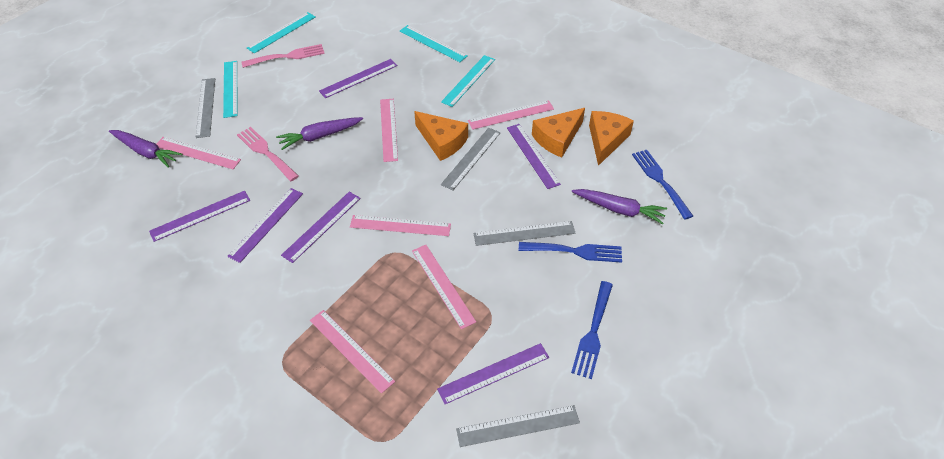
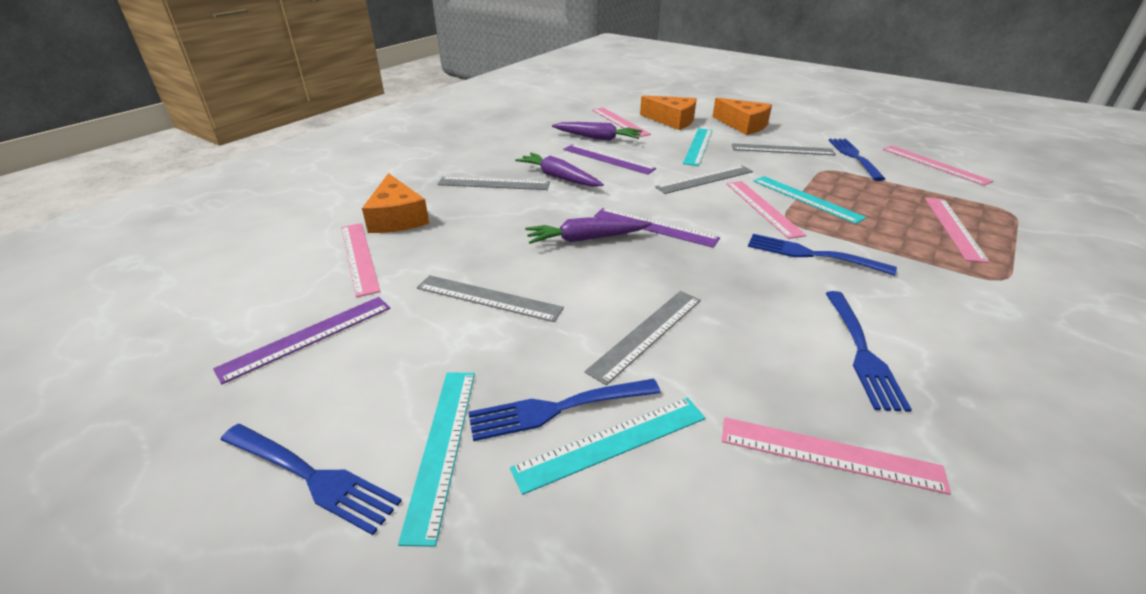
blue fork: 3 -> 5
grey ruler: 4 -> 5
pink fork: 2 -> 0
purple ruler: 6 -> 3

